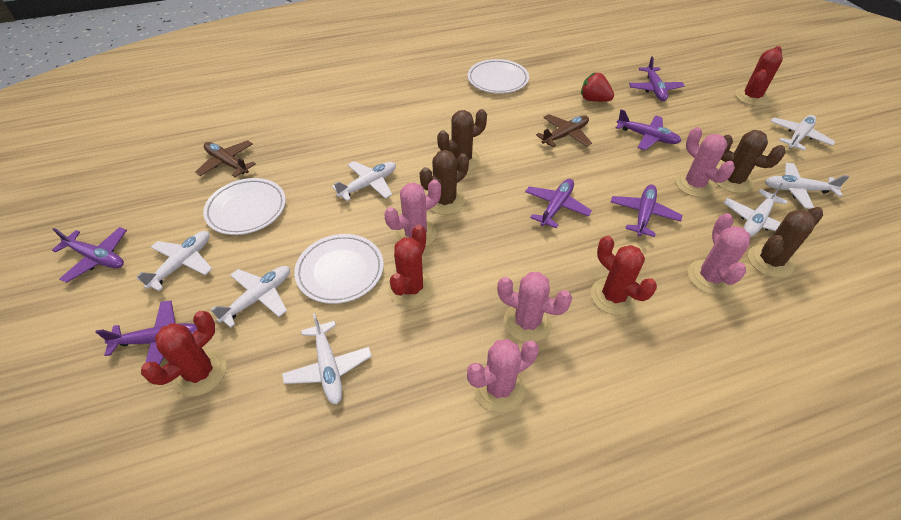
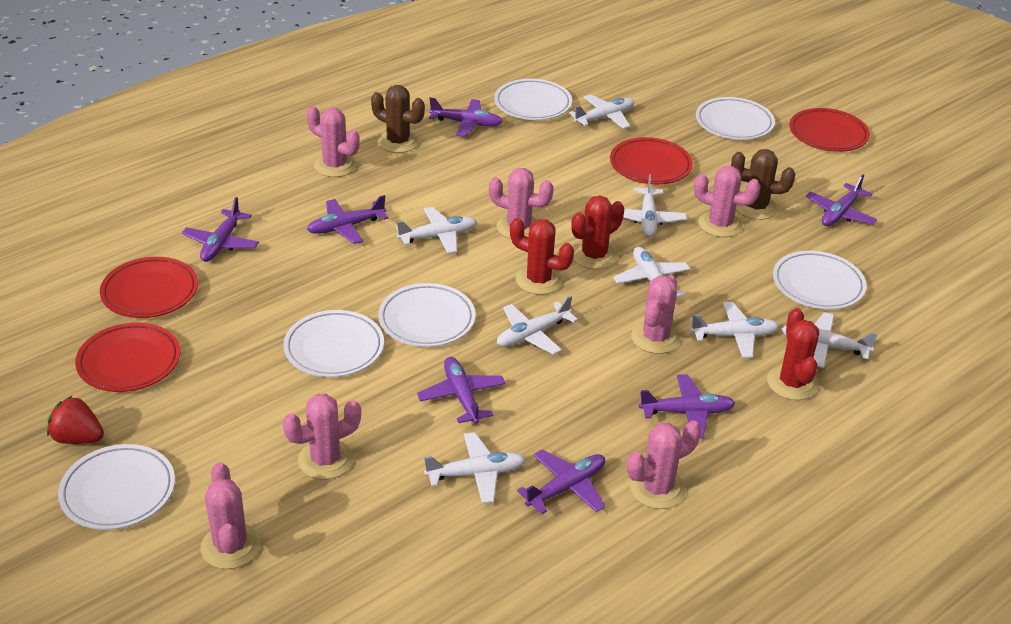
brown cactus: 4 -> 2
brown plane: 2 -> 0
pink cactus: 5 -> 7
purple plane: 6 -> 7
red cactus: 4 -> 3
red plate: 0 -> 4
white plane: 7 -> 8
white plate: 3 -> 6

